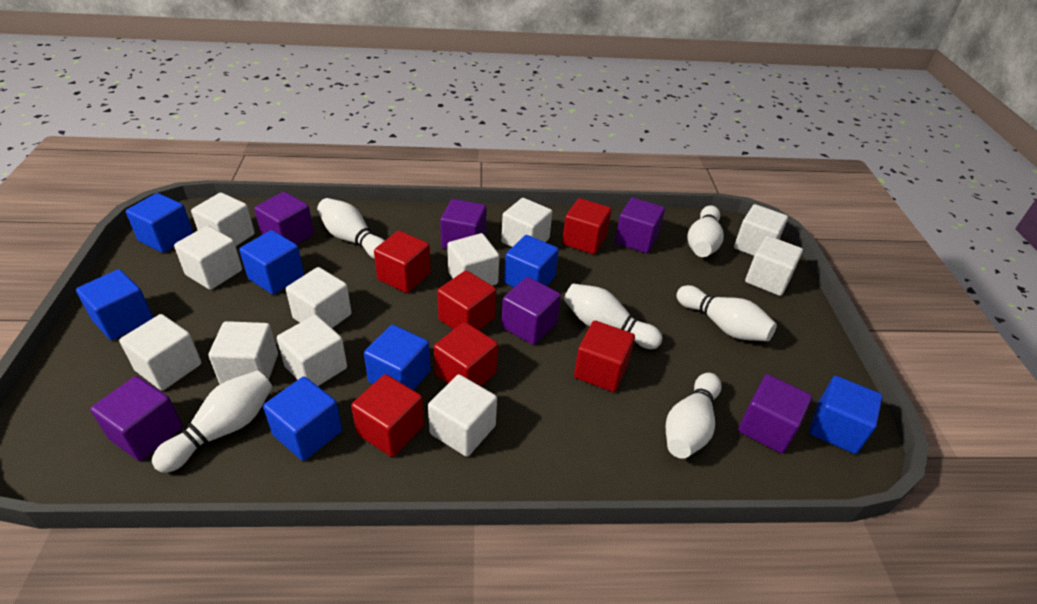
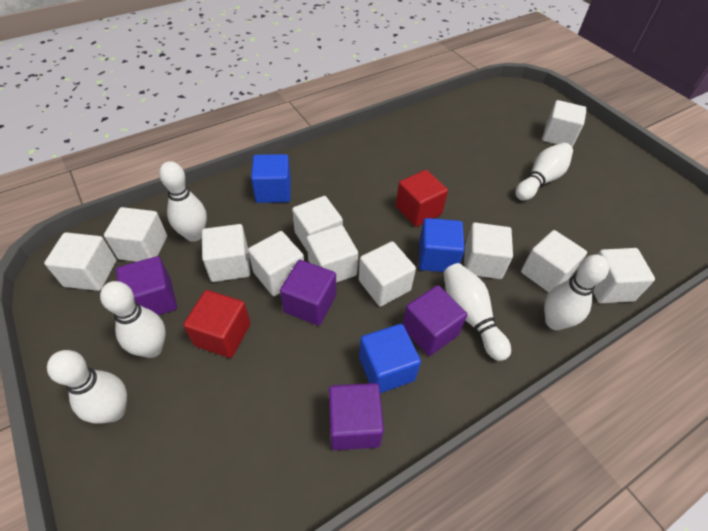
blue cube: 7 -> 3
purple cube: 6 -> 4
red cube: 6 -> 2

